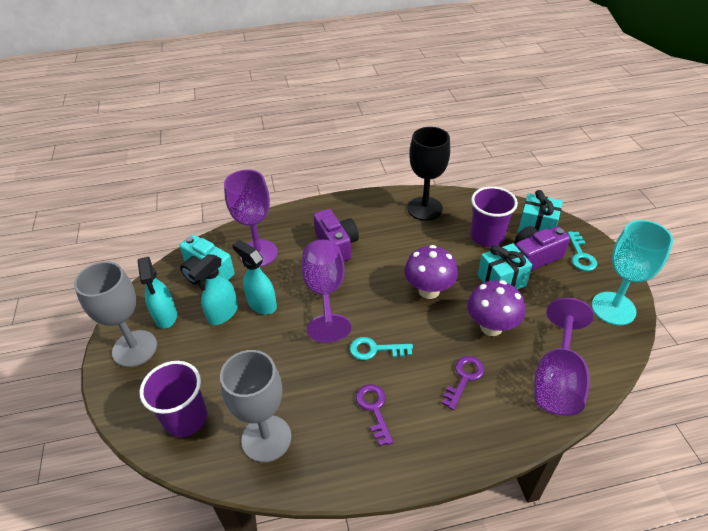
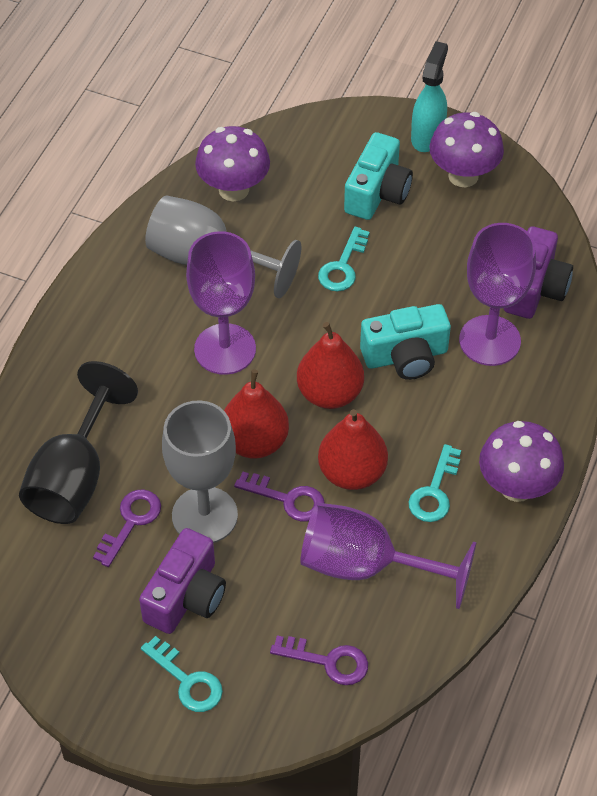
purple cup: 2 -> 0
purple key: 2 -> 3
purple mushroom: 2 -> 3
red pear: 0 -> 3
turquoise camera: 1 -> 2
turquoise gift: 2 -> 0
turquoise goblet: 1 -> 0
turquoise key: 2 -> 3
turquoise spray bottle: 3 -> 1

